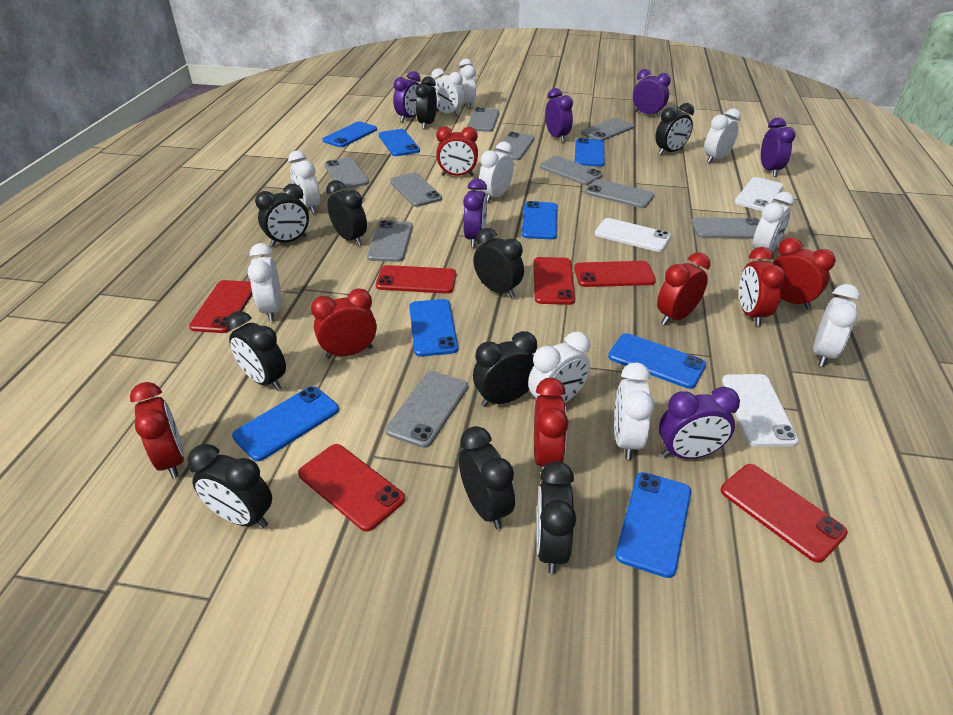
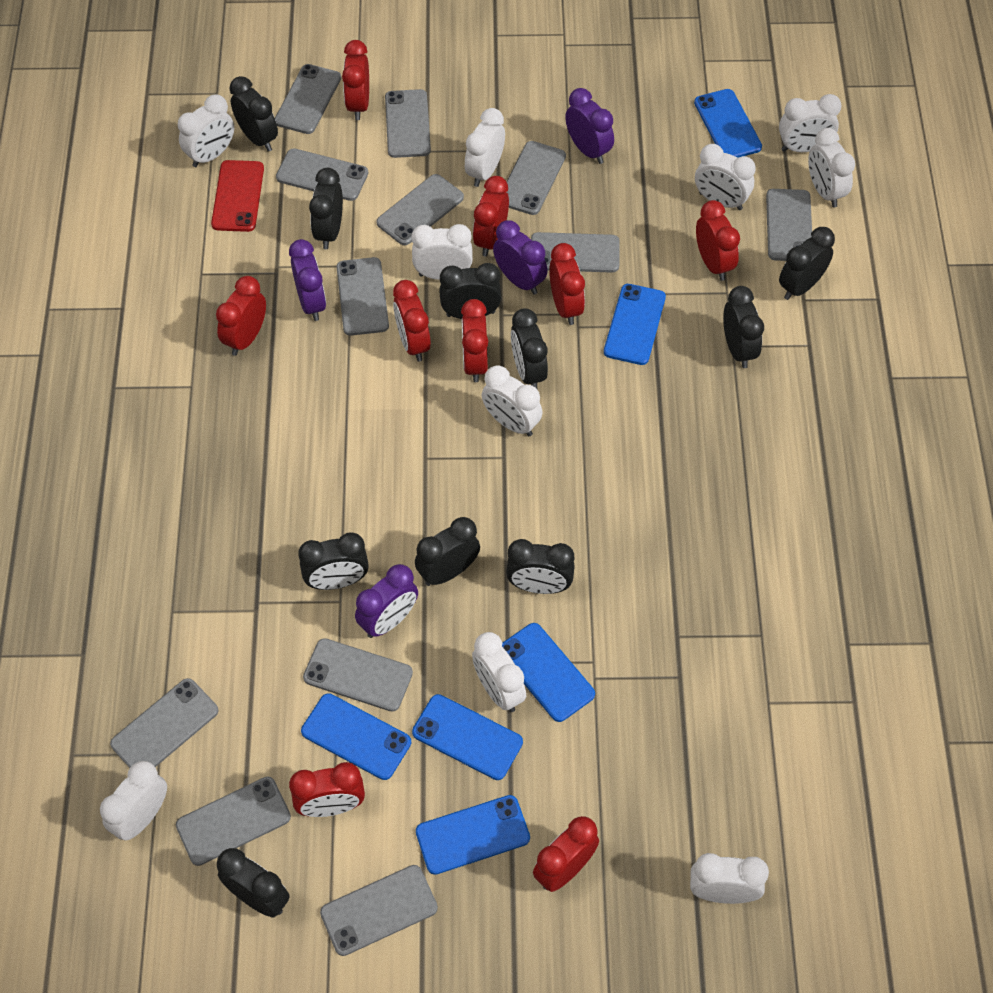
blue phone: 8 -> 6
grey phone: 10 -> 12
purple clock: 6 -> 4
red clock: 7 -> 9
red phone: 6 -> 1
white phone: 3 -> 0

